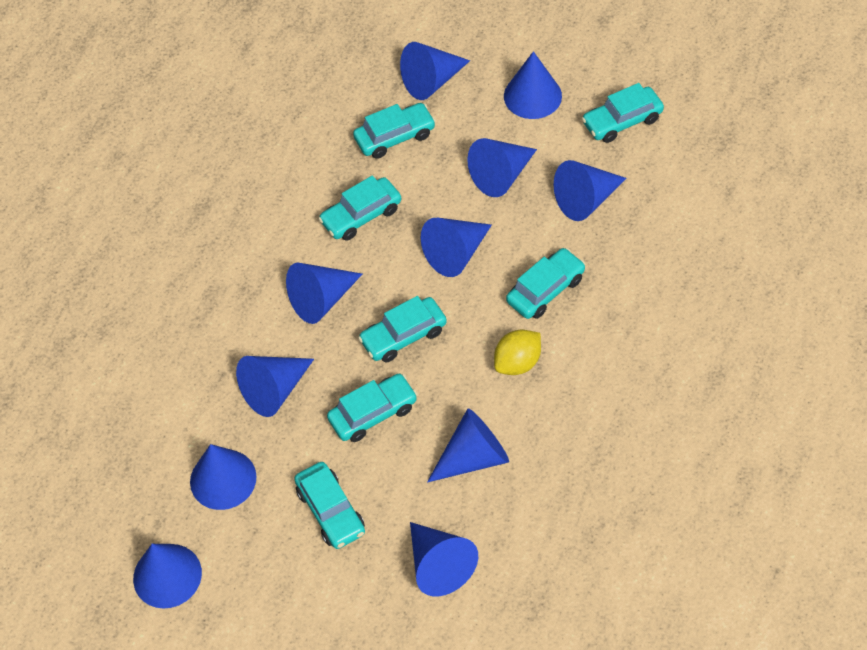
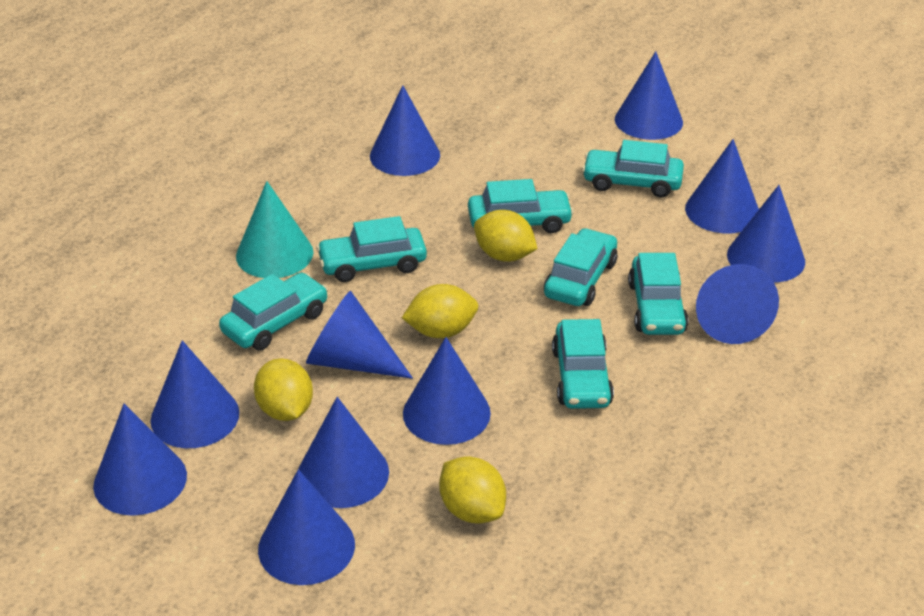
turquoise cone: 0 -> 1
yellow lemon: 1 -> 4

